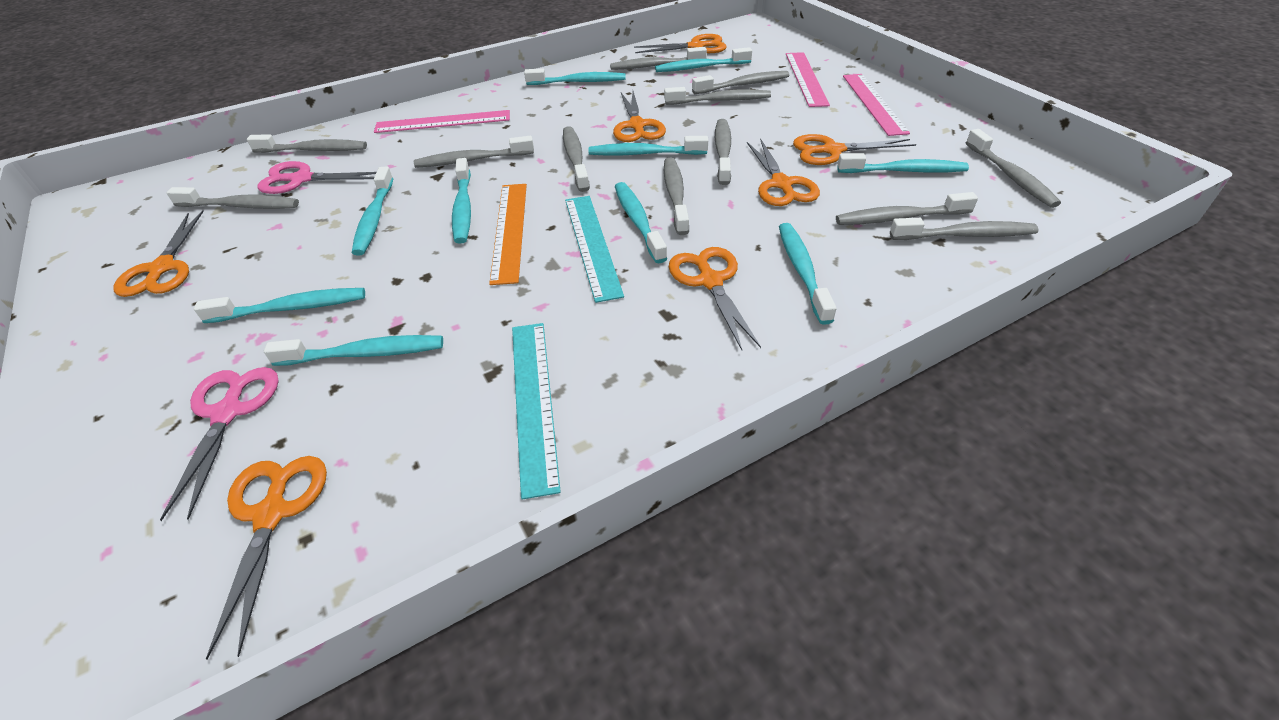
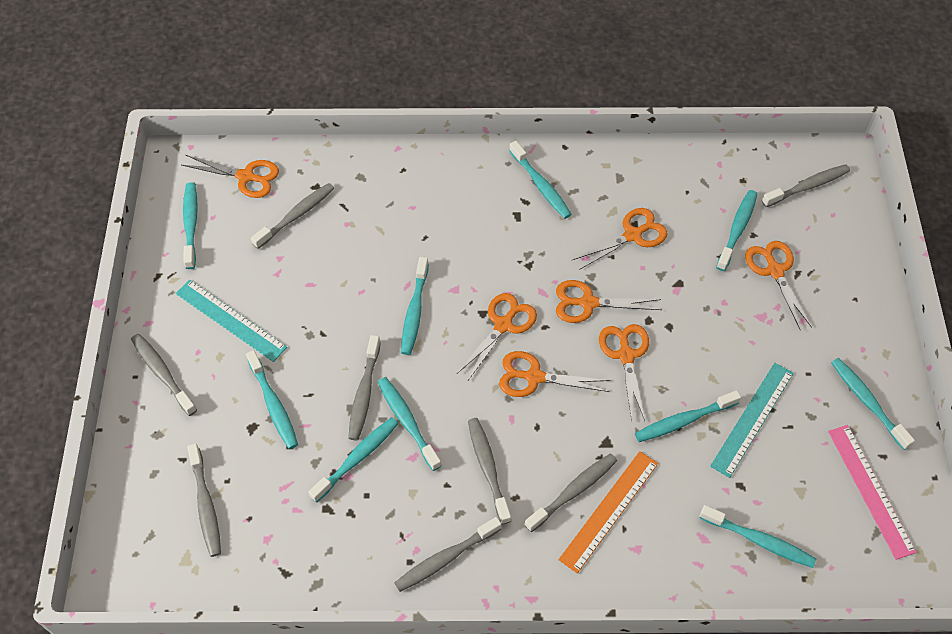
grey toothbrush: 12 -> 8
pink ruler: 3 -> 1
pink scissors: 2 -> 0

